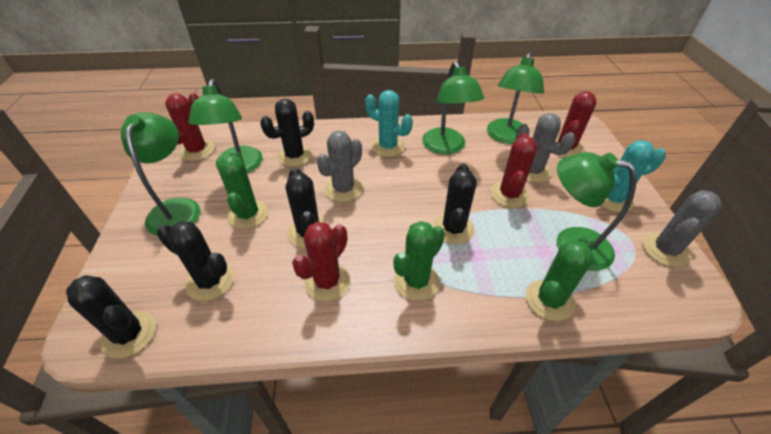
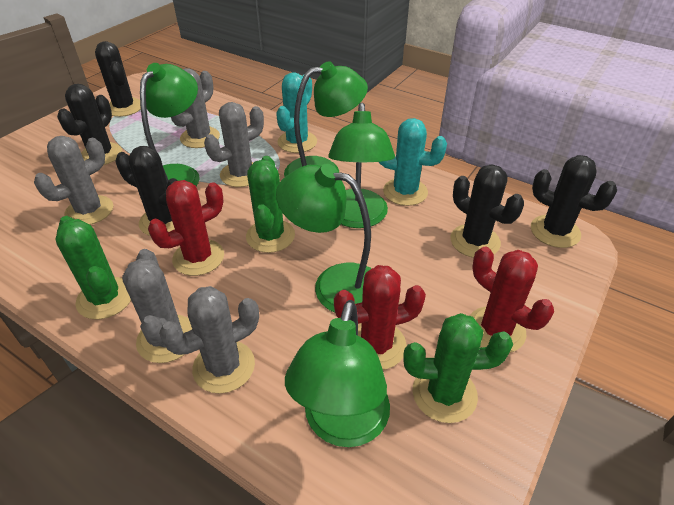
grey cactus: 3 -> 5
red cactus: 4 -> 3

